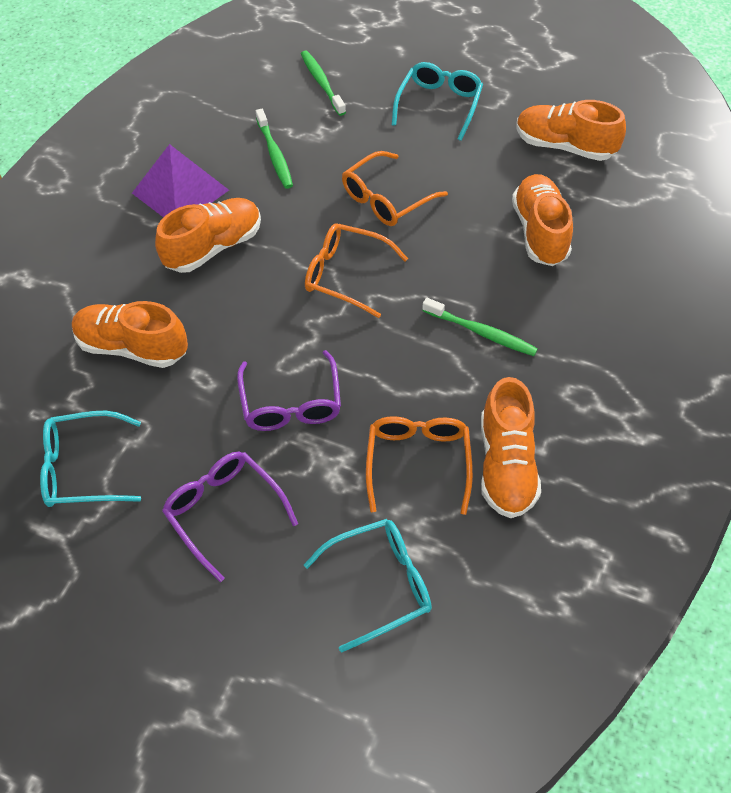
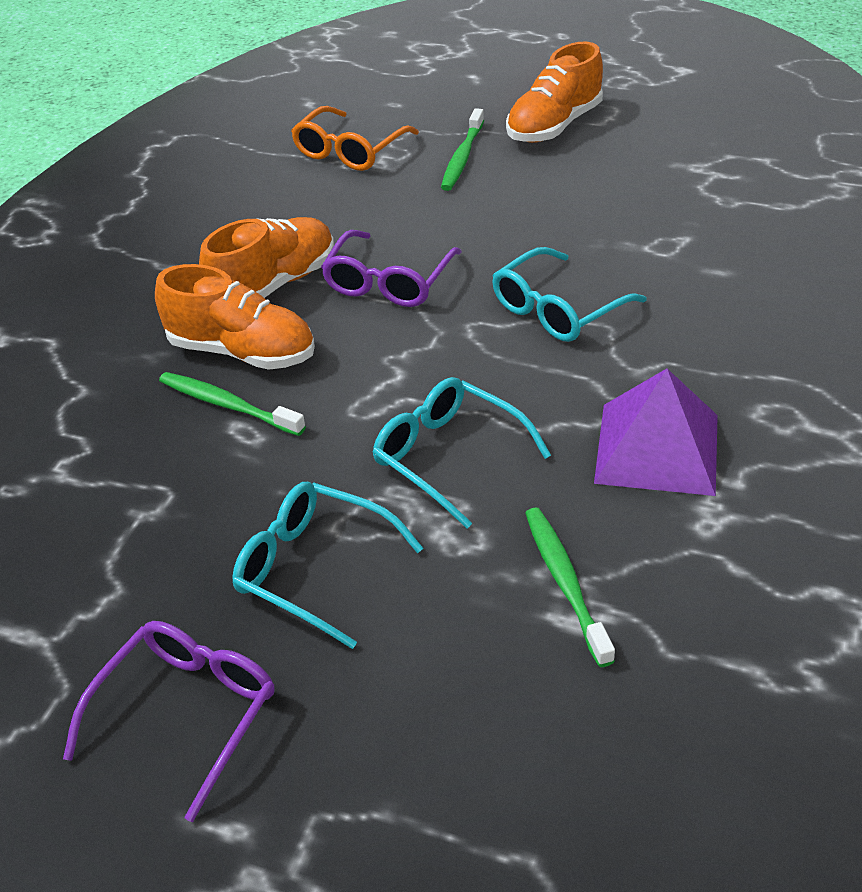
orange glasses: 3 -> 1
orange shoe: 5 -> 3

